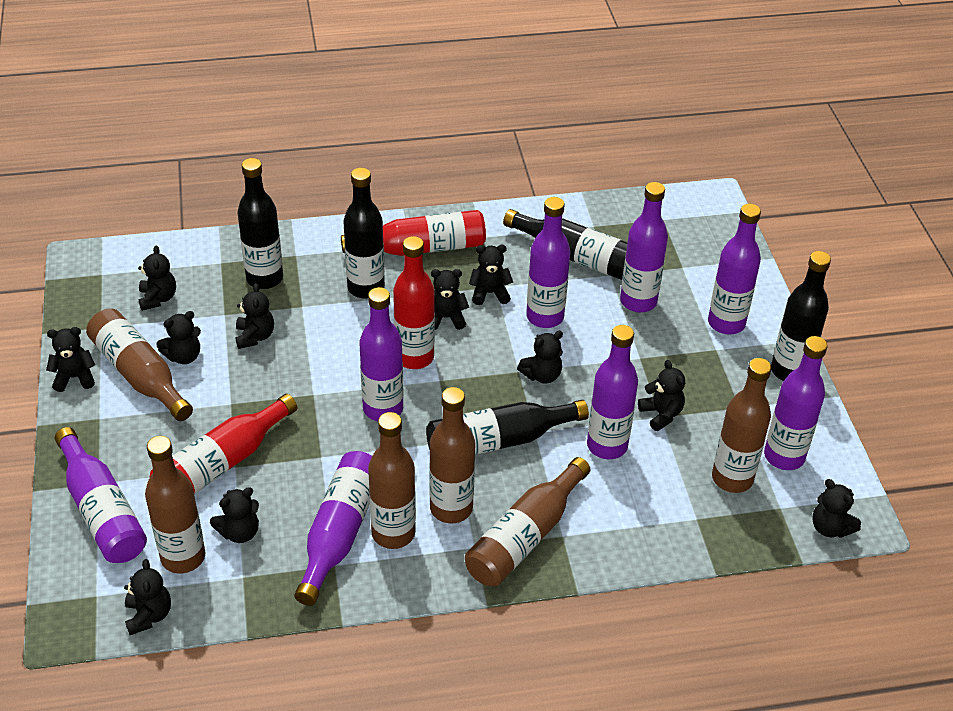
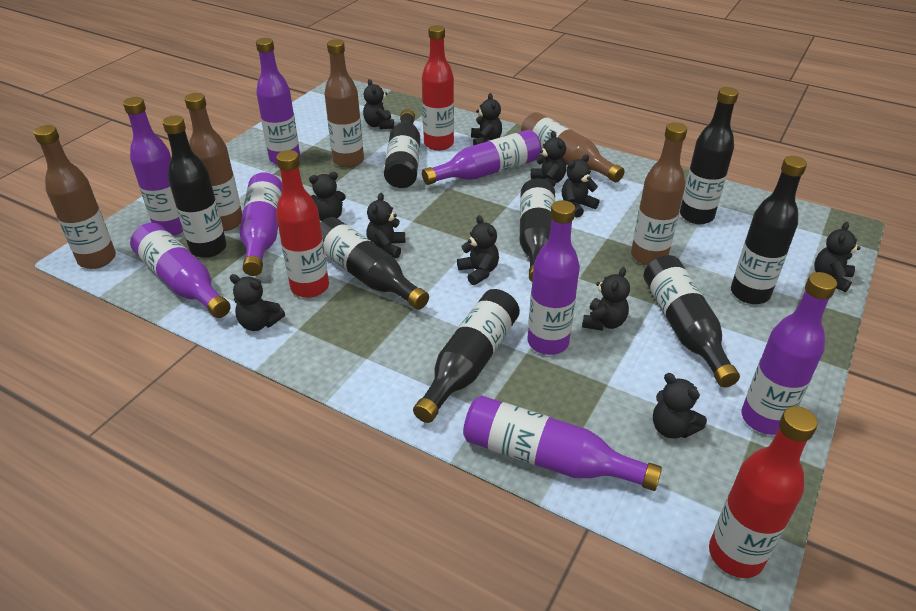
black bottle: 5 -> 8
brown bottle: 6 -> 5

